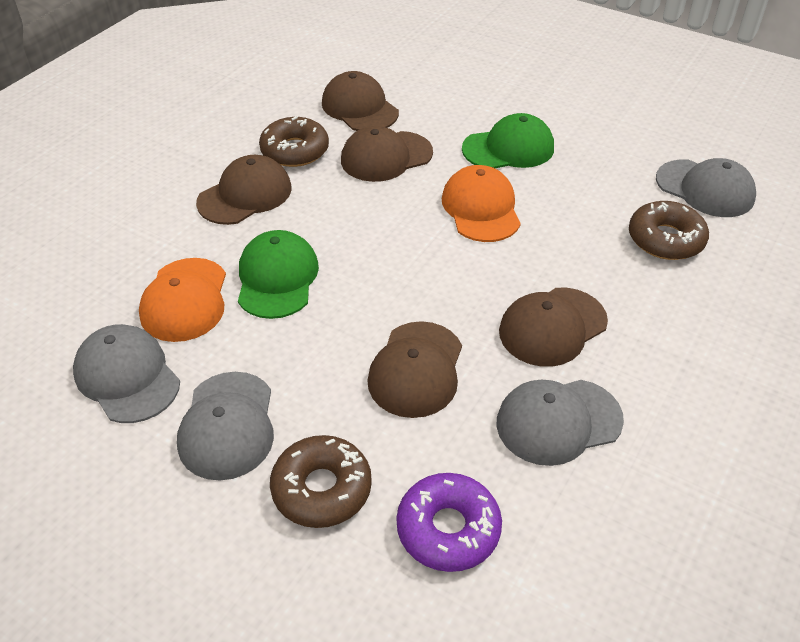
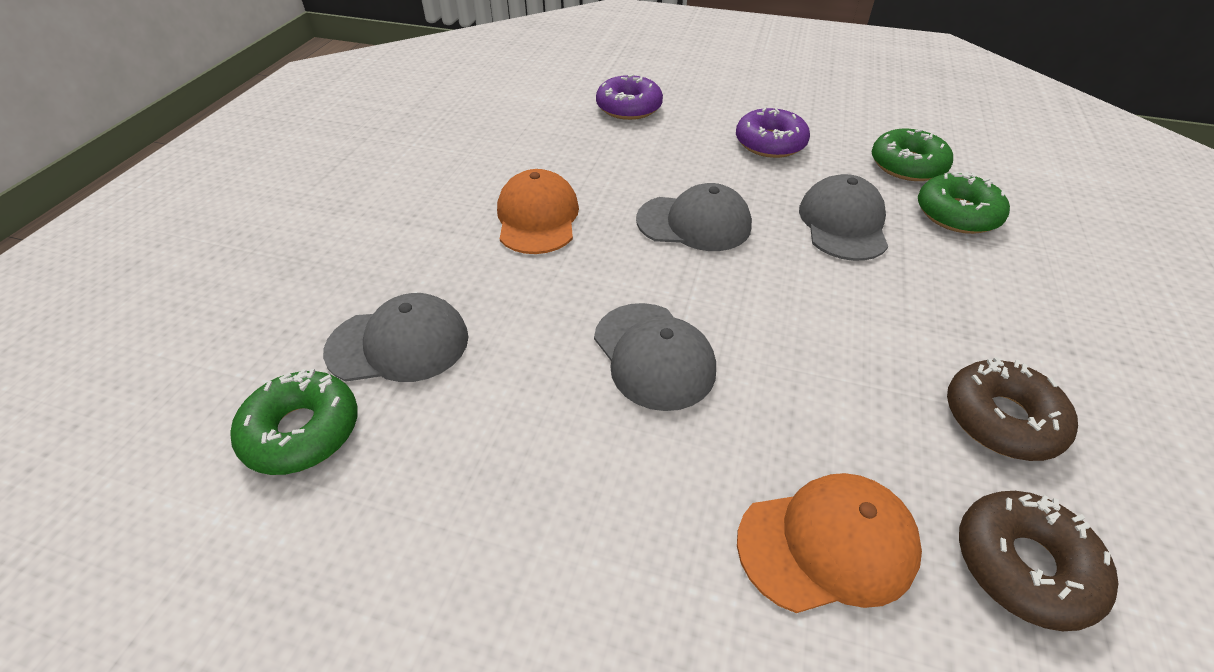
brown cap: 5 -> 0
brown donut: 3 -> 2
green cap: 2 -> 0
green donut: 0 -> 3
purple donut: 1 -> 2

